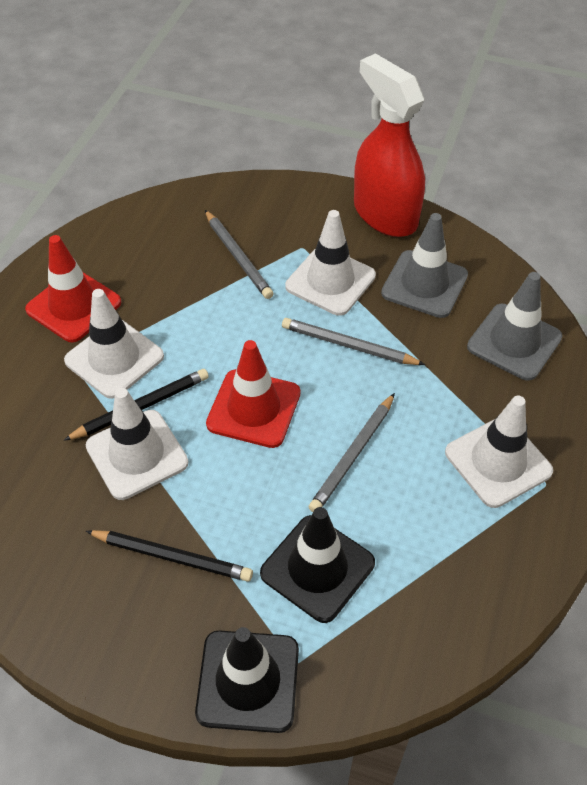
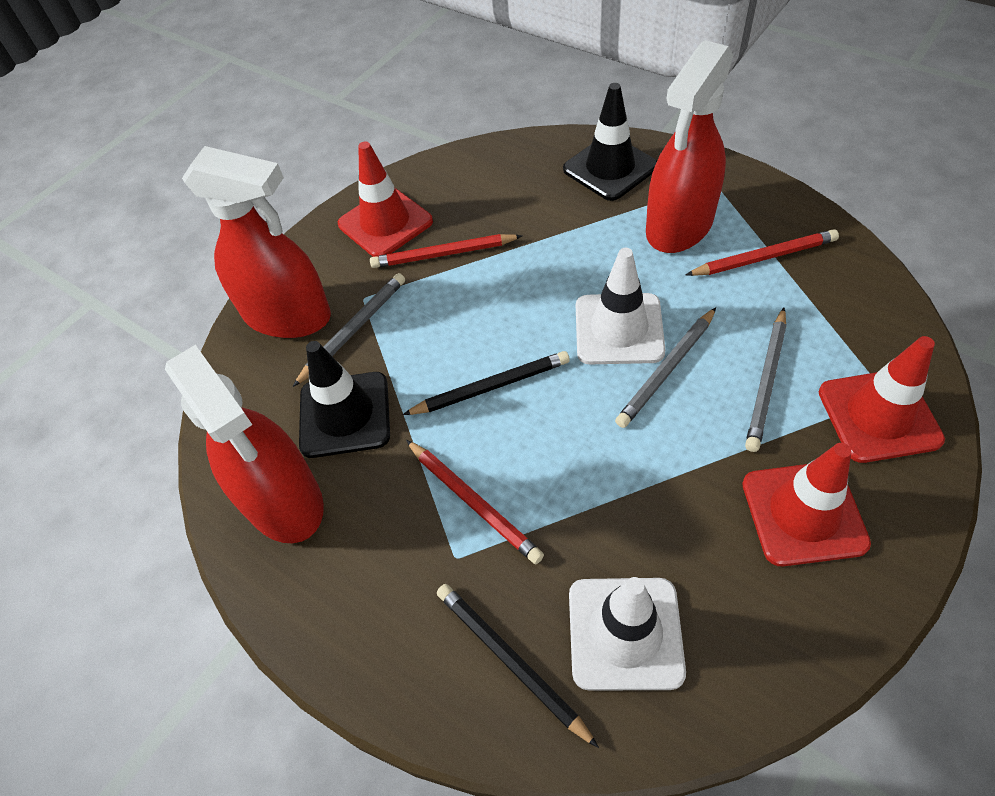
grey traffic cone: 2 -> 0
red pencil: 0 -> 3
red spray bottle: 1 -> 3
red traffic cone: 2 -> 3
white traffic cone: 4 -> 2

